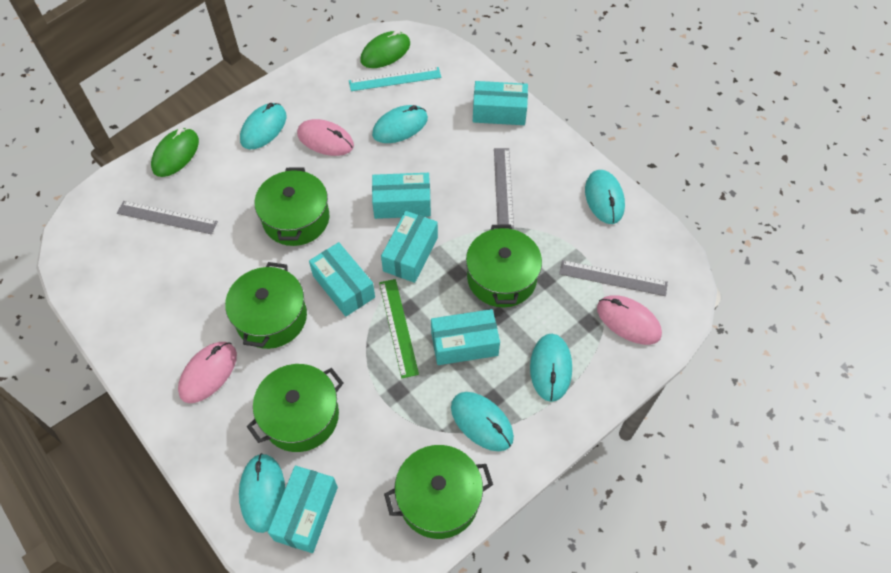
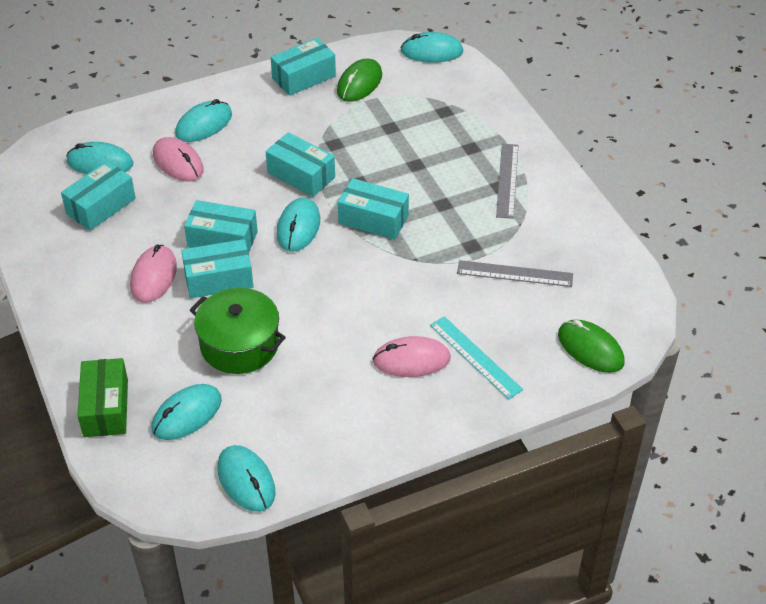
green box: 0 -> 1
green pot: 5 -> 1
green ruler: 1 -> 0
grey ruler: 3 -> 2

